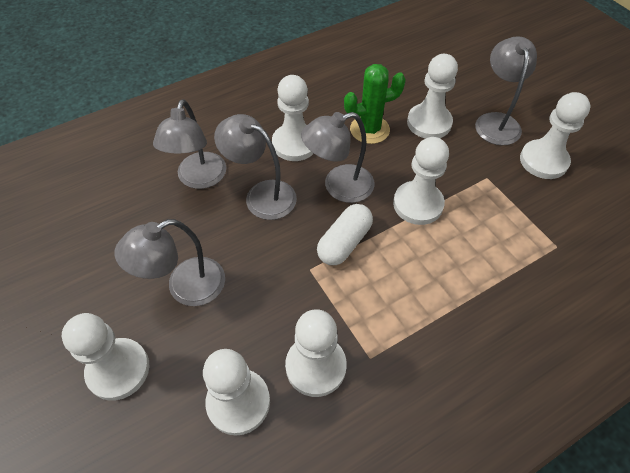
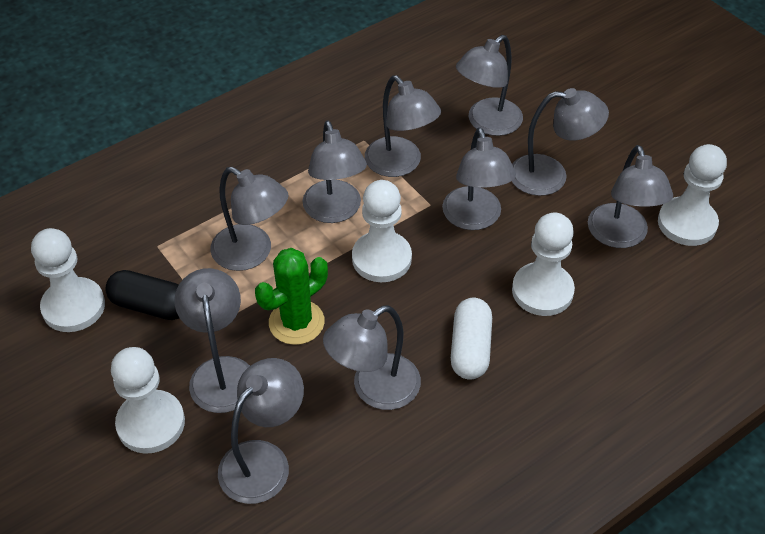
black capsule: 0 -> 1
grey lamp: 5 -> 10
white pawn: 7 -> 5

